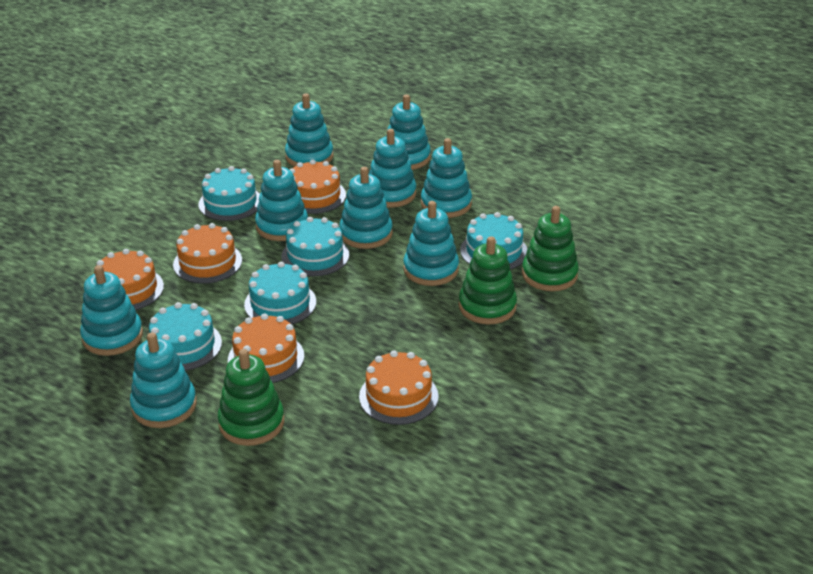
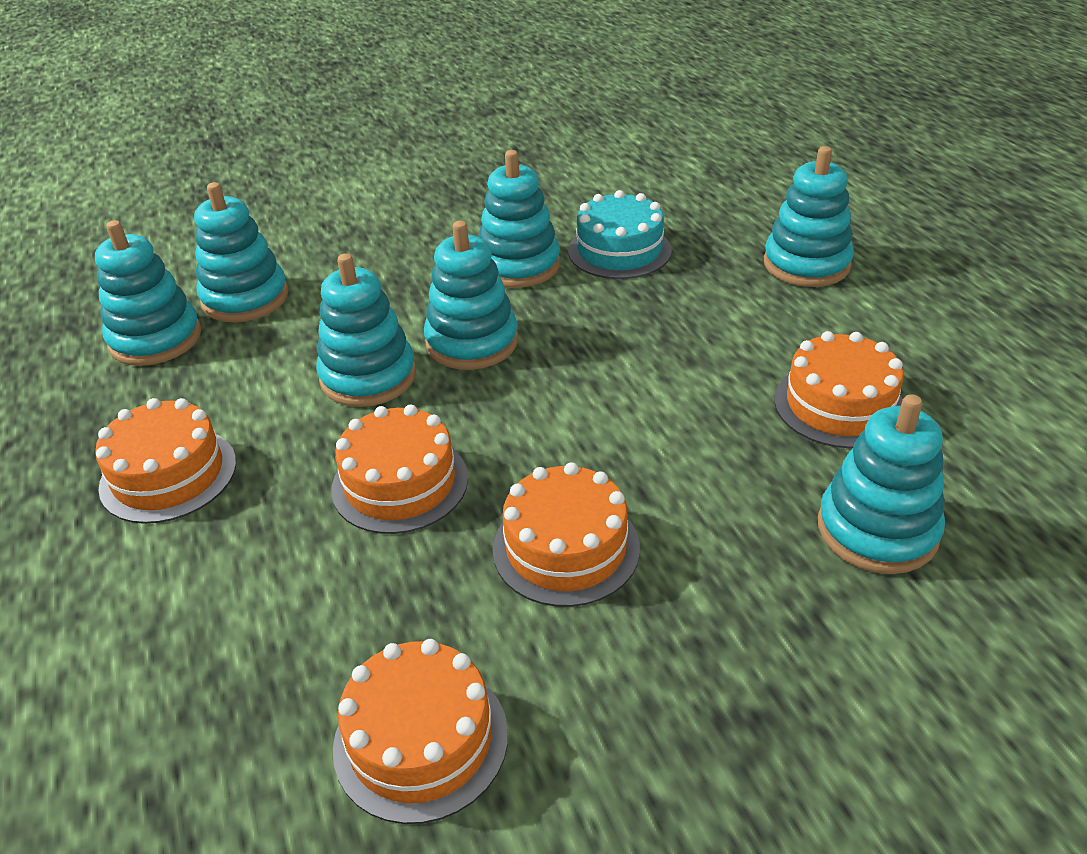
green stacking toy: 3 -> 0
turquoise cake: 5 -> 1
turquoise stacking toy: 9 -> 7

